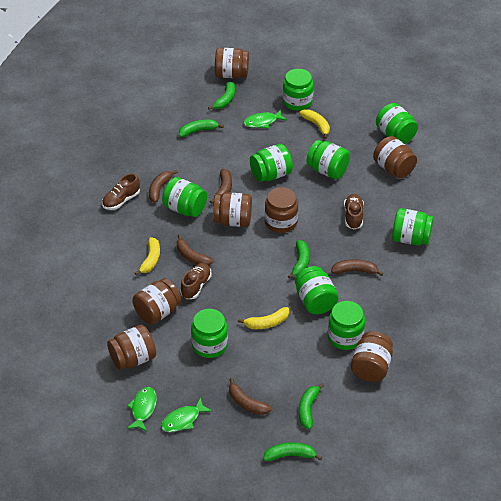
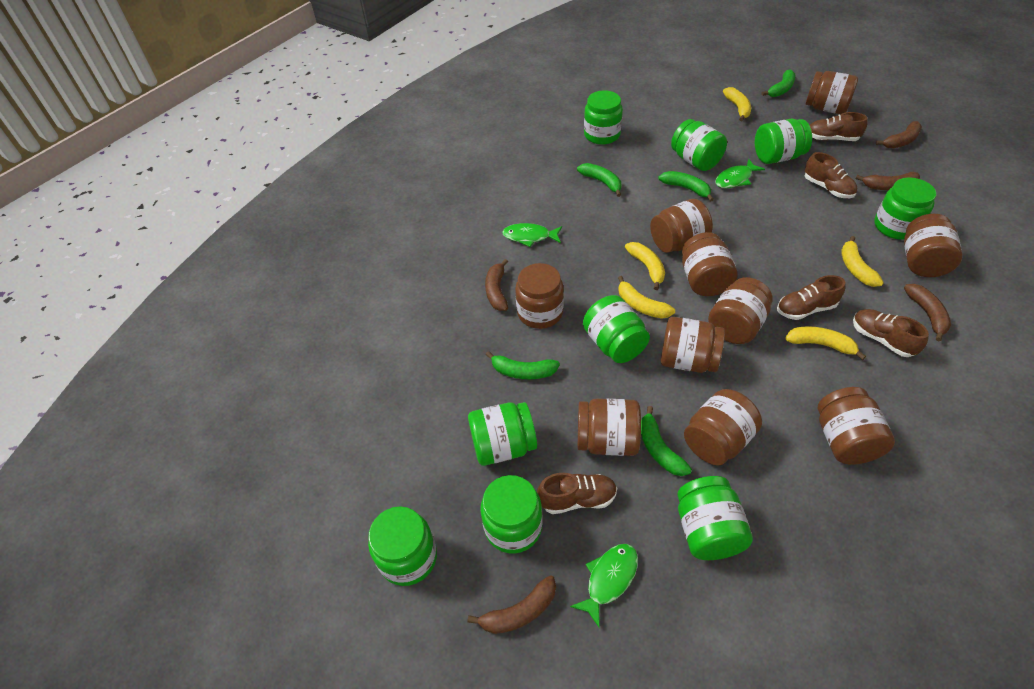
brown jar: 7 -> 10
brown shoe: 3 -> 5
yellow banana: 3 -> 5

